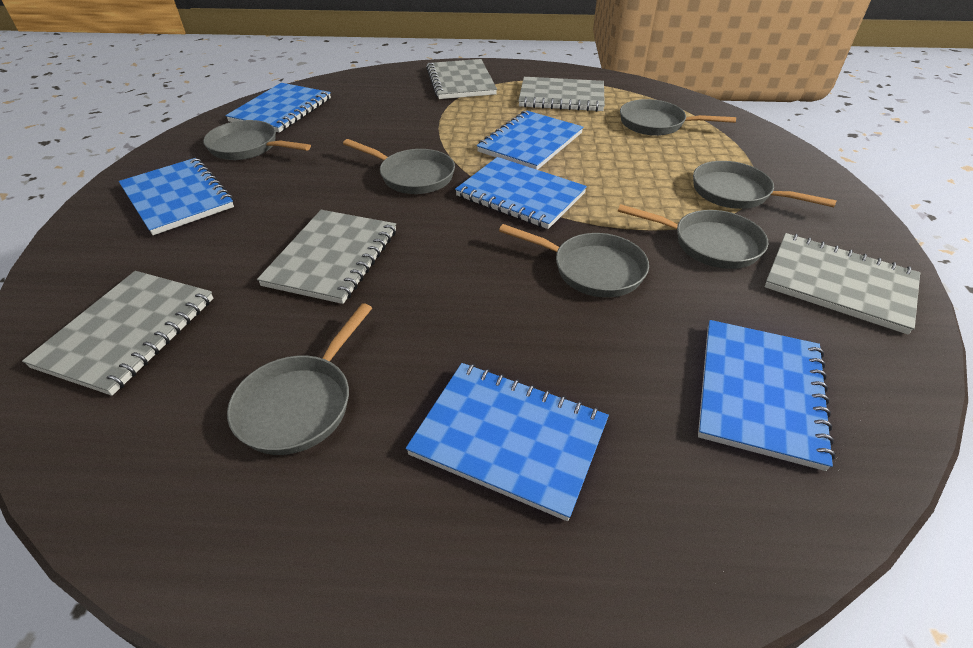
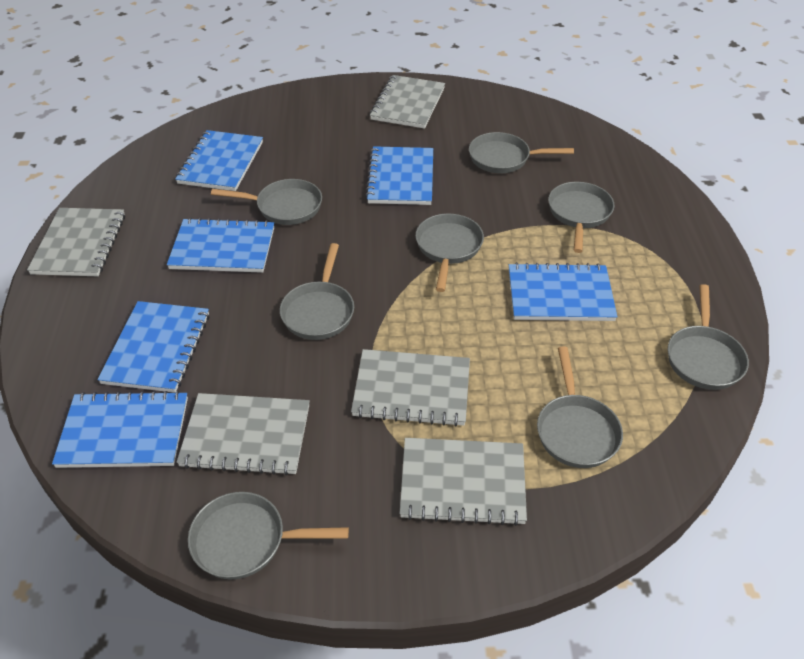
grey pan: 7 -> 8

